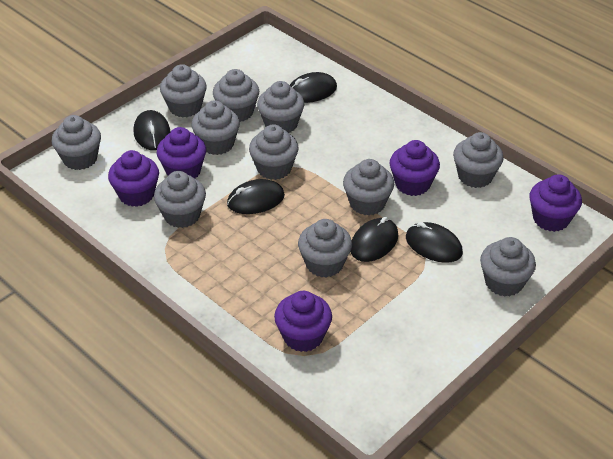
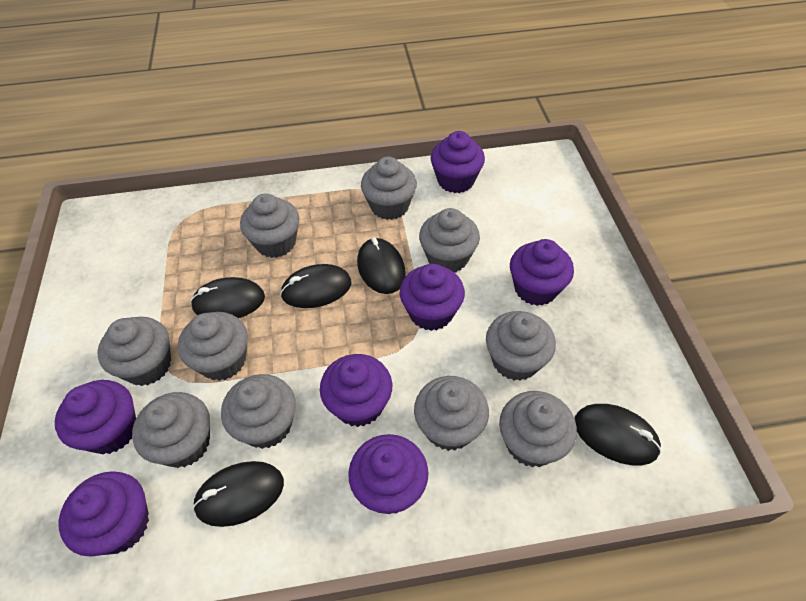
grey cupcake: 11 -> 10
purple cupcake: 5 -> 7

